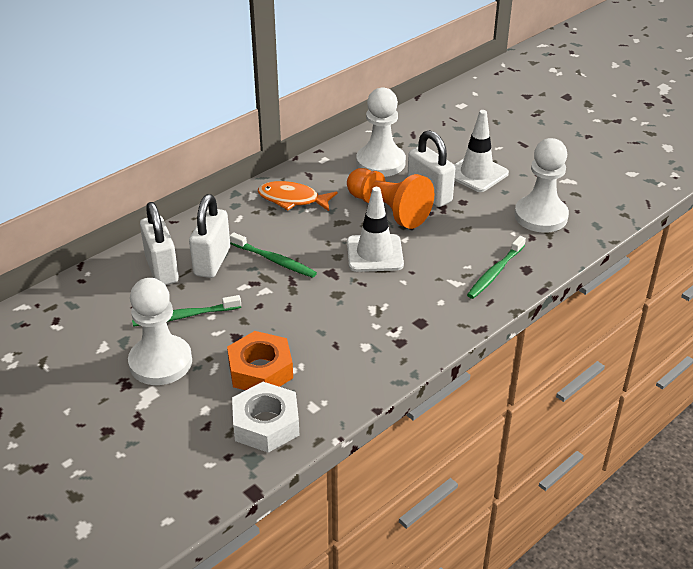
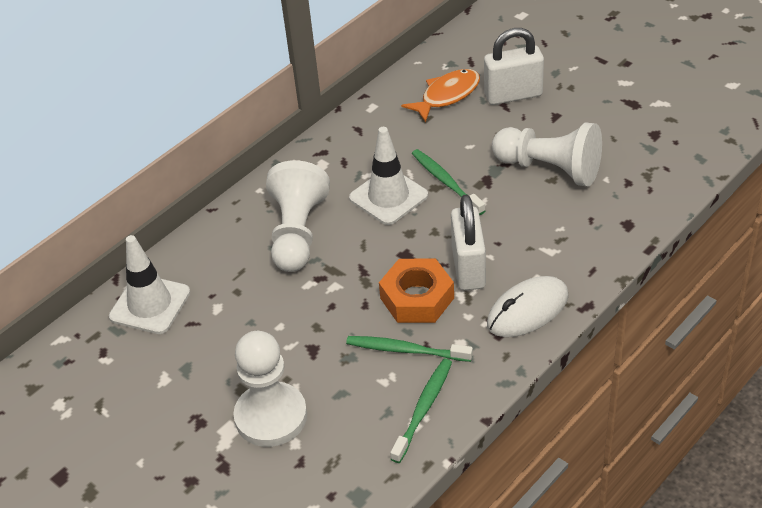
orange pawn: 1 -> 0
white mouse: 0 -> 1
white nut: 1 -> 0
white padlock: 3 -> 2

